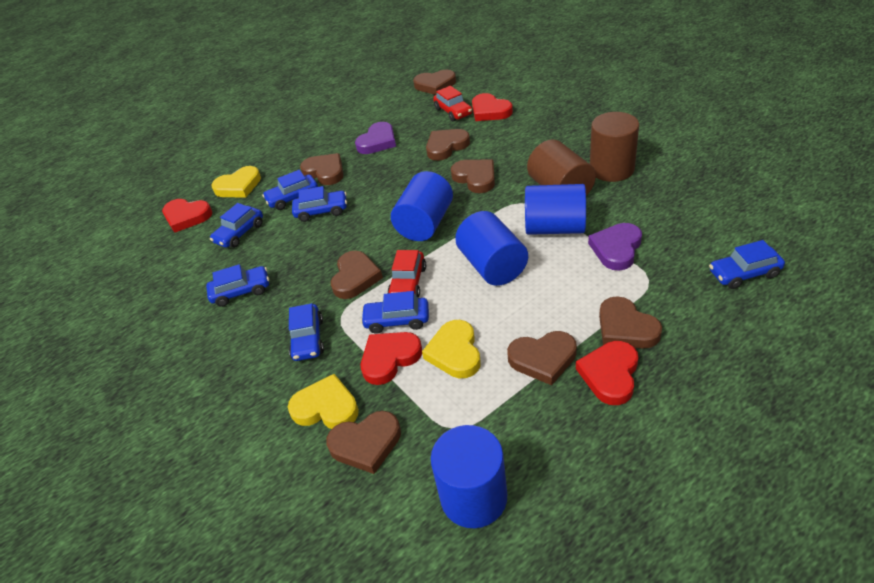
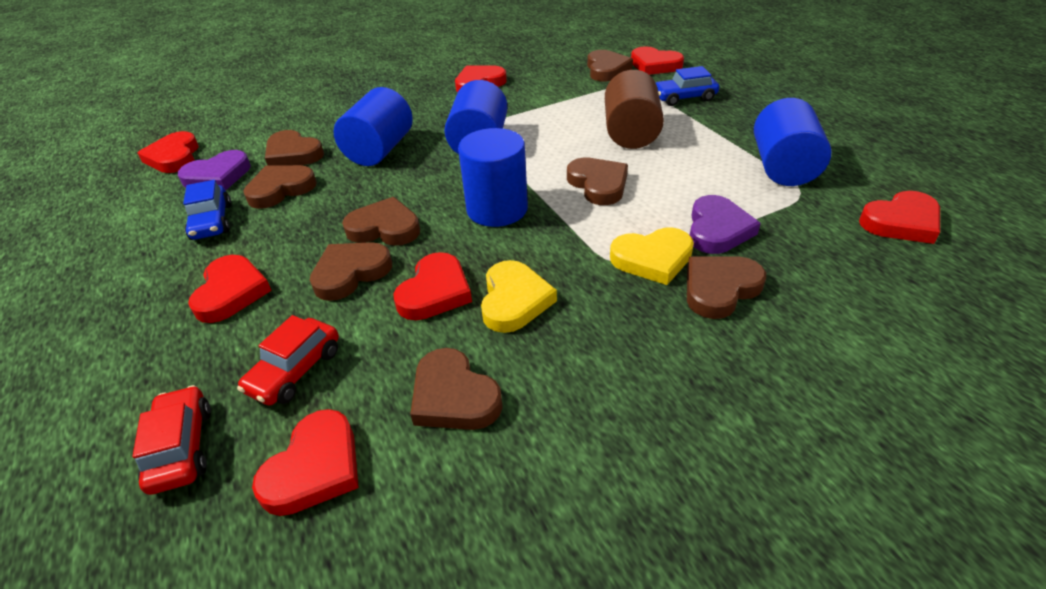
blue car: 7 -> 2
brown cylinder: 2 -> 1
red heart: 4 -> 7
yellow heart: 3 -> 2

